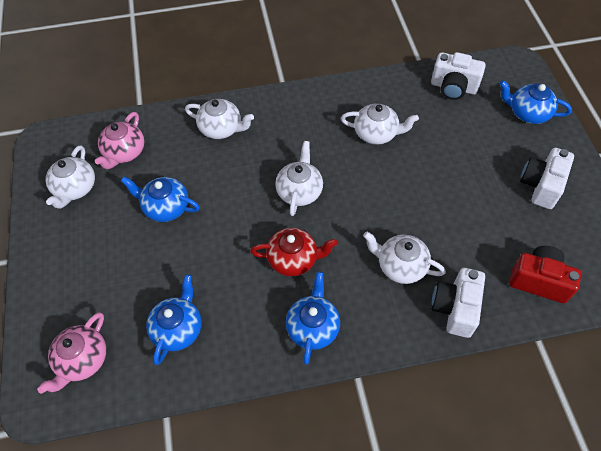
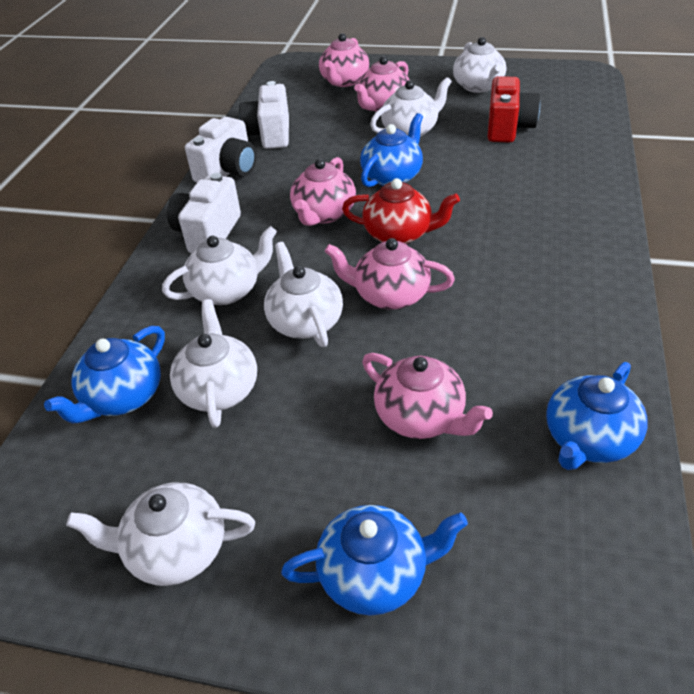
pink teapot: 2 -> 5
white teapot: 5 -> 6

